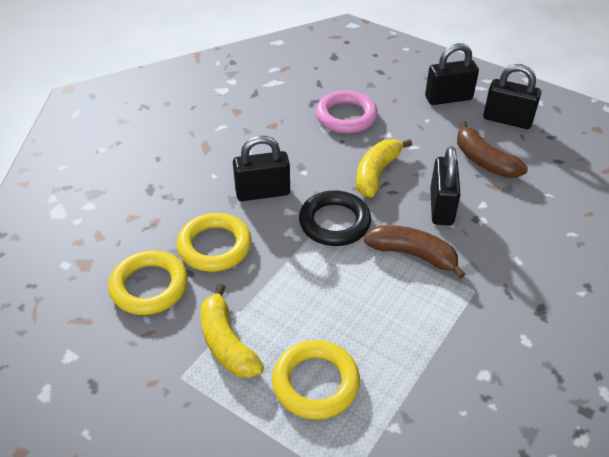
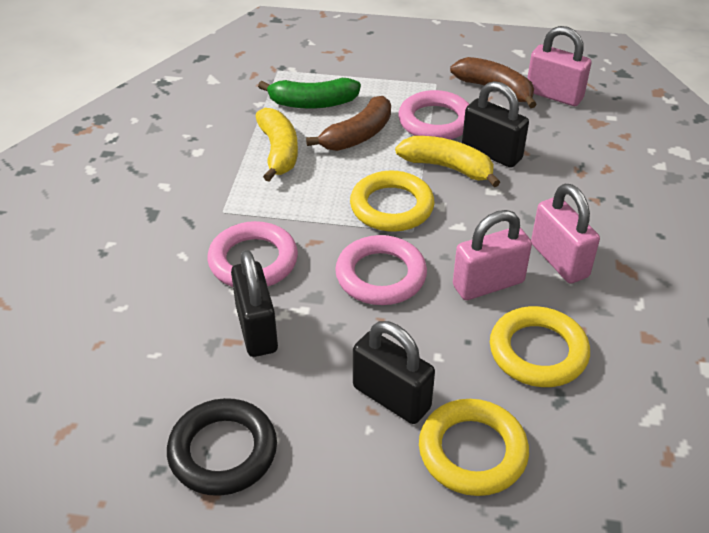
black padlock: 4 -> 3
green banana: 0 -> 1
pink padlock: 0 -> 3
pink ring: 1 -> 3

